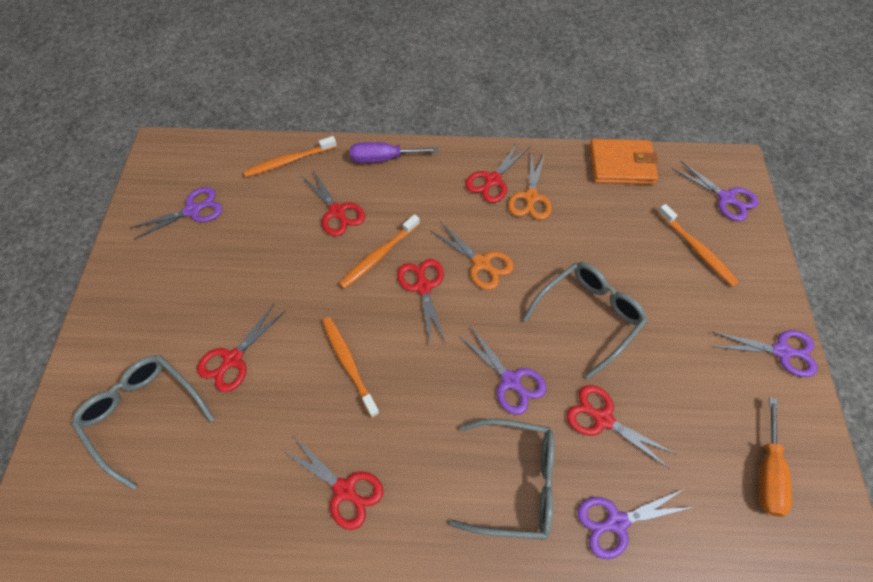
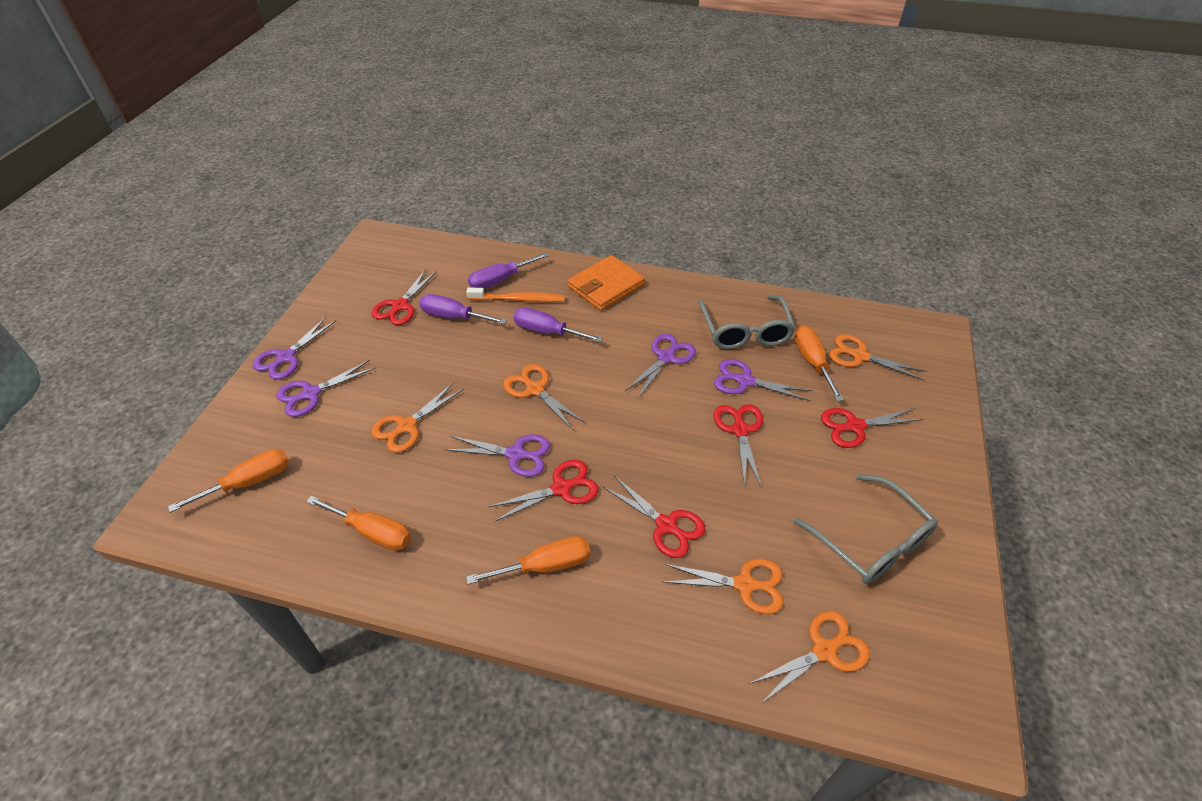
grey glasses: 3 -> 2
orange scissors: 2 -> 5
orange screwdriver: 1 -> 4
orange toothbrush: 4 -> 1
purple screwdriver: 1 -> 3
red scissors: 6 -> 5

